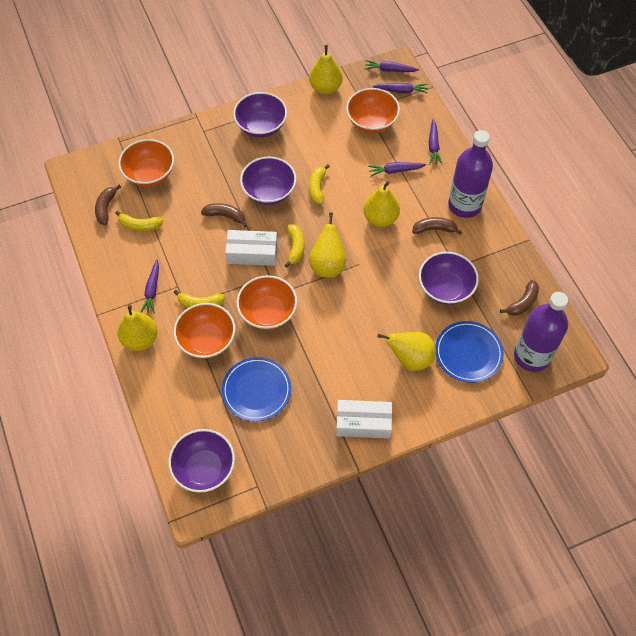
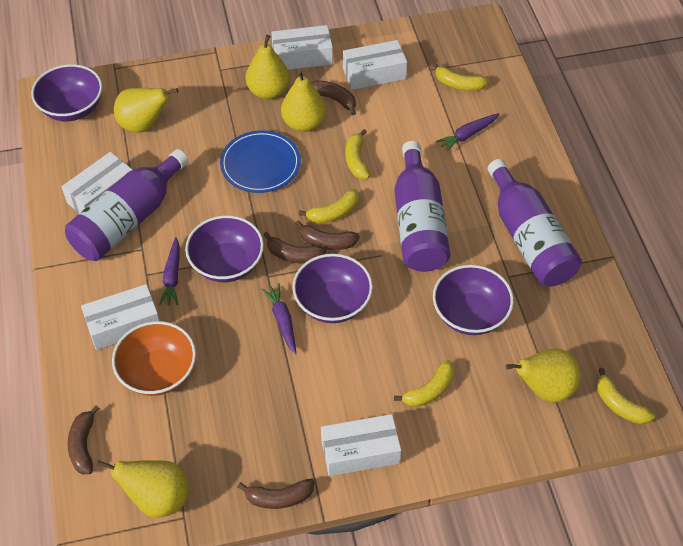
blue plate: 2 -> 1
brown banana: 4 -> 5
orange bowl: 4 -> 1
purple bottle: 2 -> 3
purple carrot: 5 -> 3
white box: 2 -> 5
yellow banana: 4 -> 5

